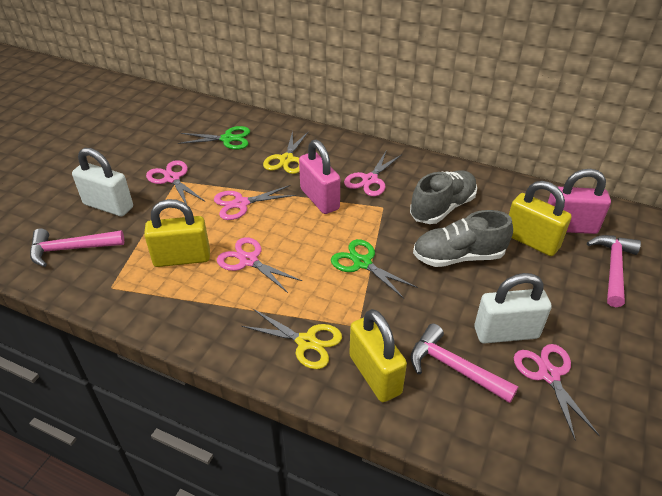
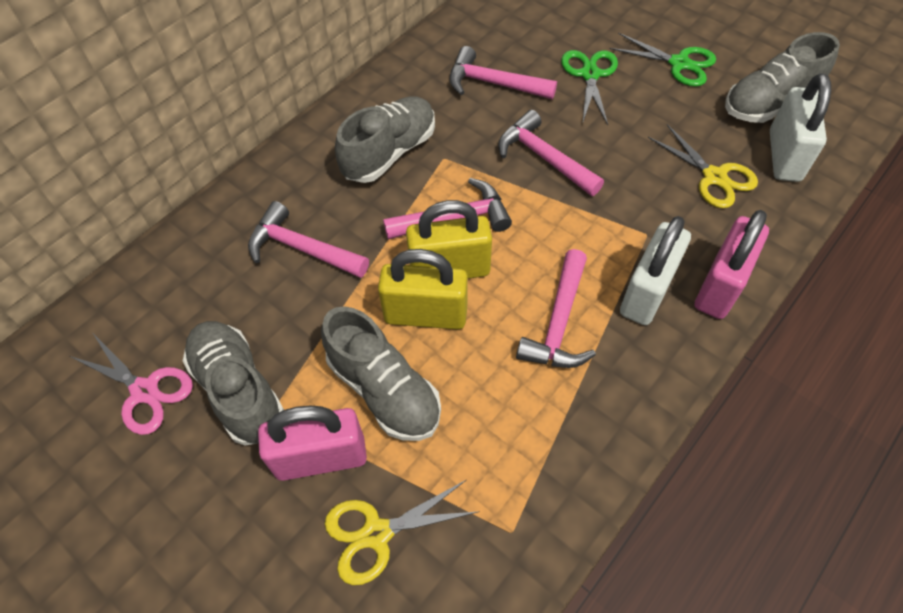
grey shoe: 2 -> 4
pink hammer: 3 -> 5
pink scissors: 5 -> 1
yellow padlock: 3 -> 2

